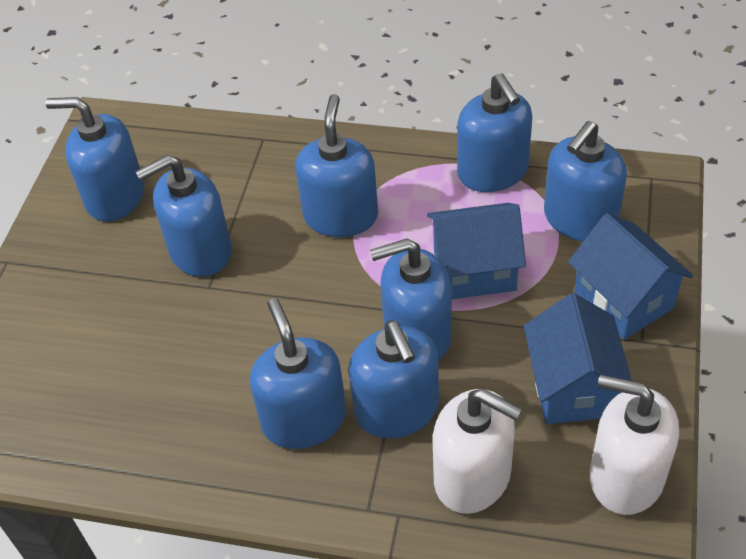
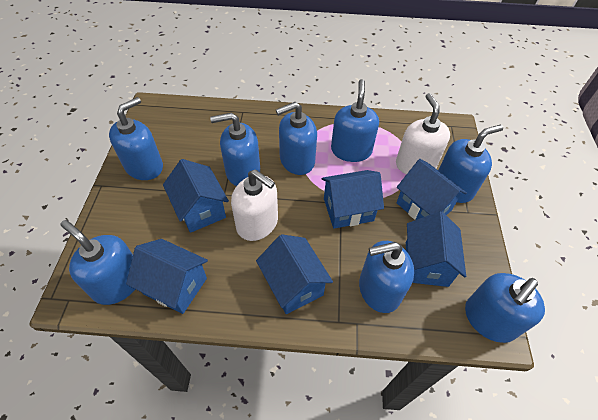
blue house: 3 -> 6

